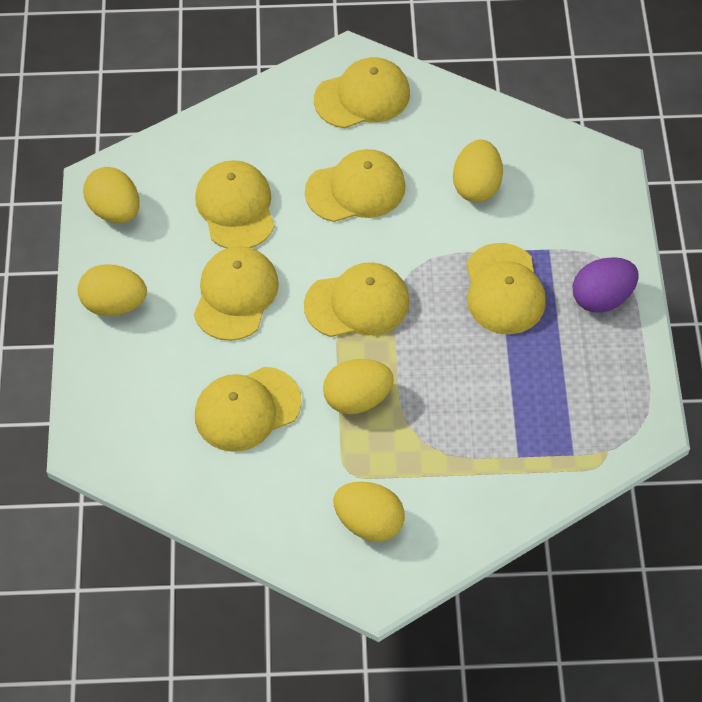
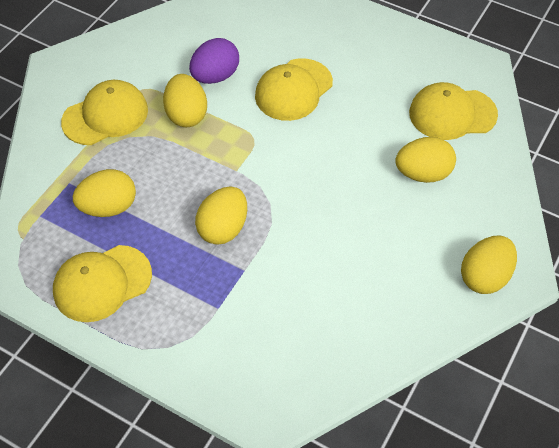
yellow cap: 7 -> 4

